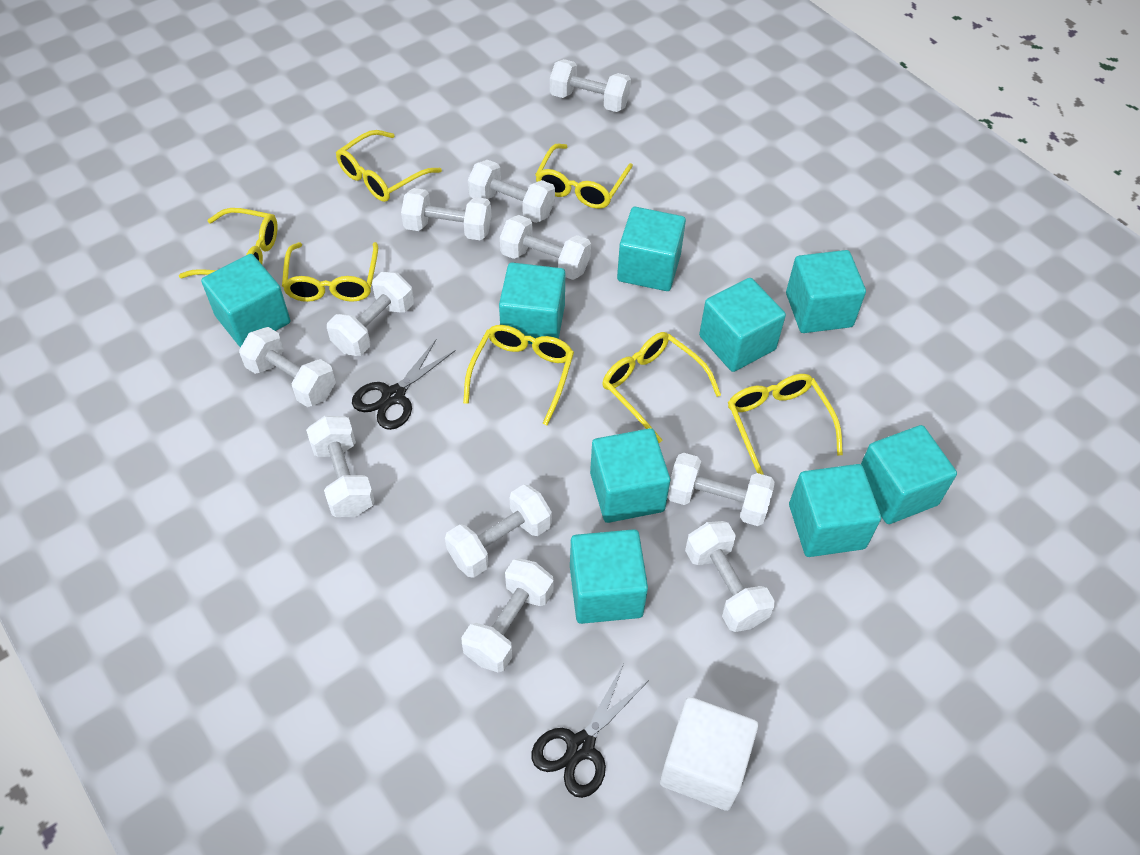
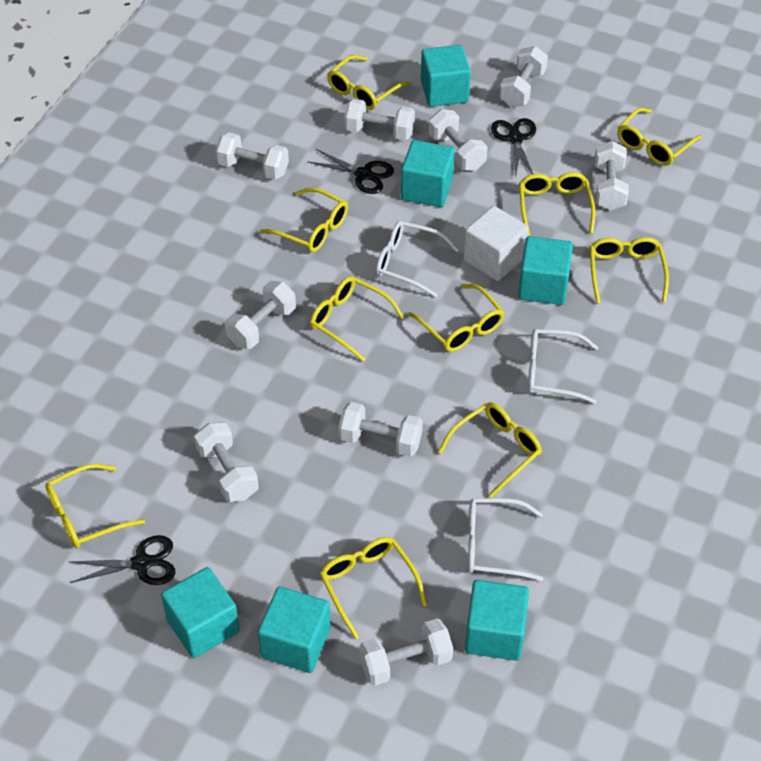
black scissors: 2 -> 3
turquoise cube: 9 -> 6
white dumbbell: 11 -> 9
white glasses: 0 -> 3
yellow glasses: 7 -> 10

